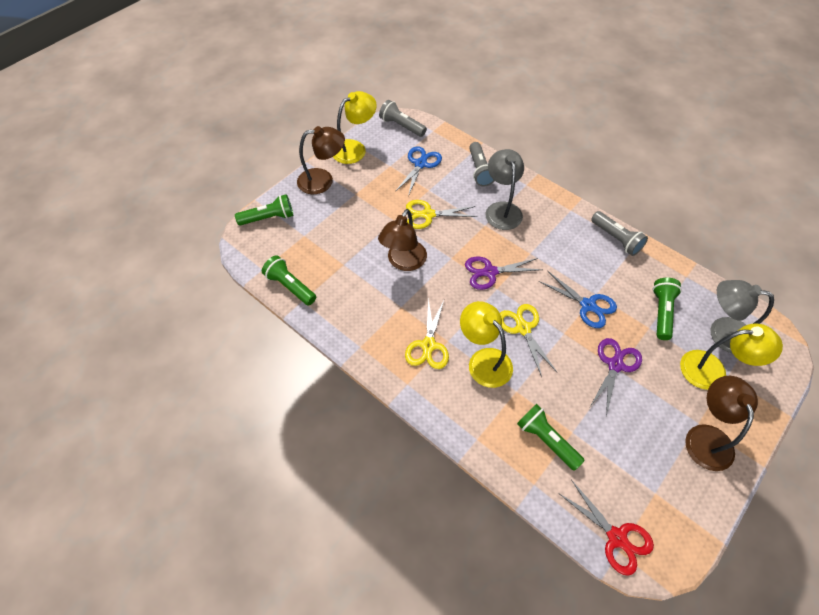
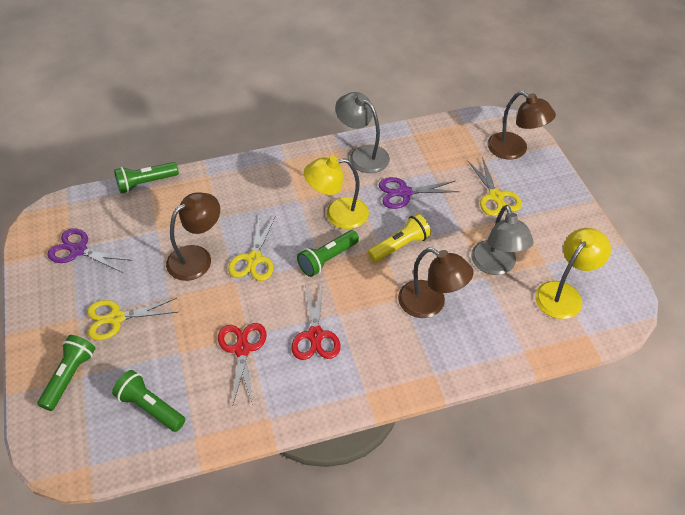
blue scissors: 2 -> 0
grey flashlight: 3 -> 0
red scissors: 1 -> 2
yellow flashlight: 0 -> 1
yellow lamp: 3 -> 2

